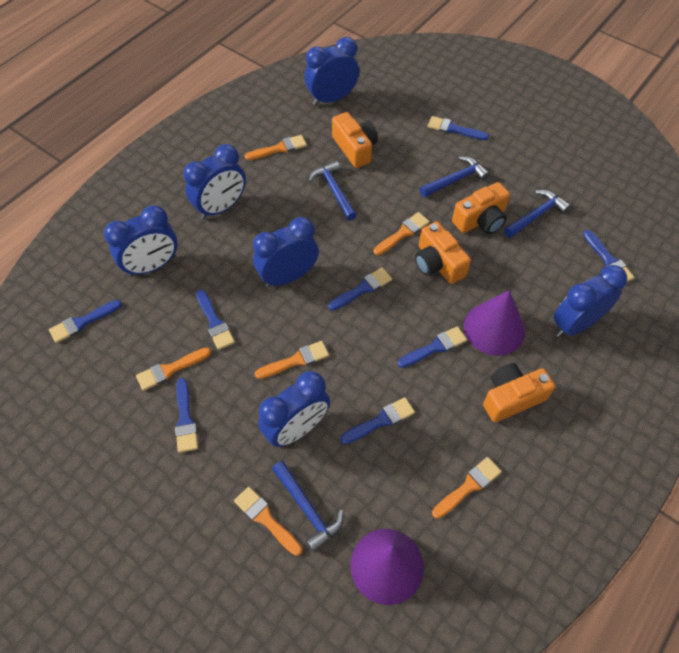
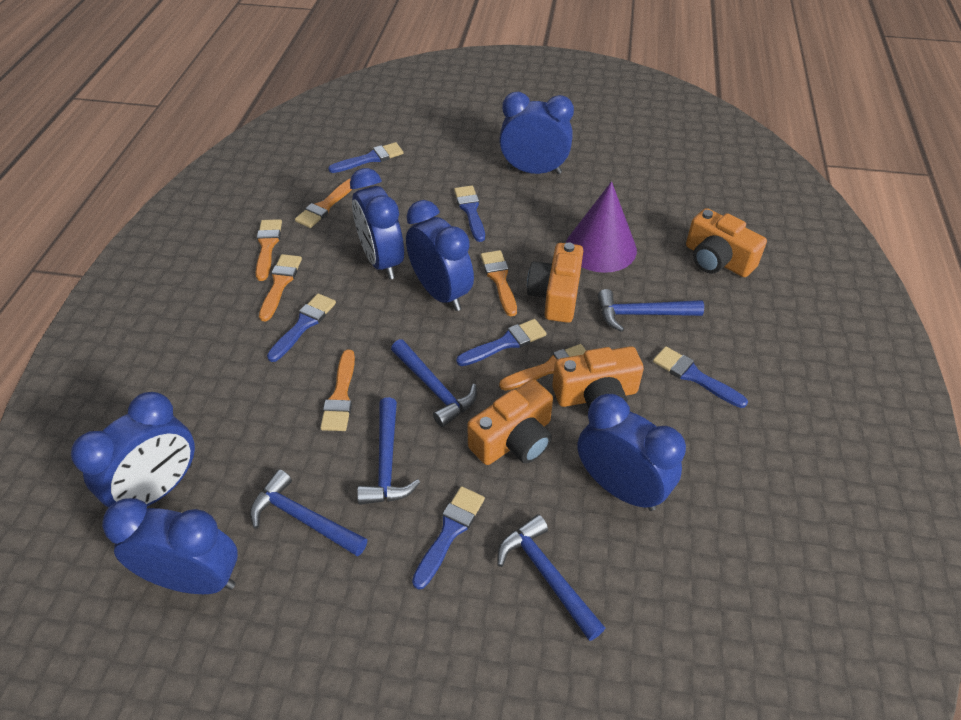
blue brush: 8 -> 6
blue hammer: 4 -> 5
purple cone: 2 -> 1

